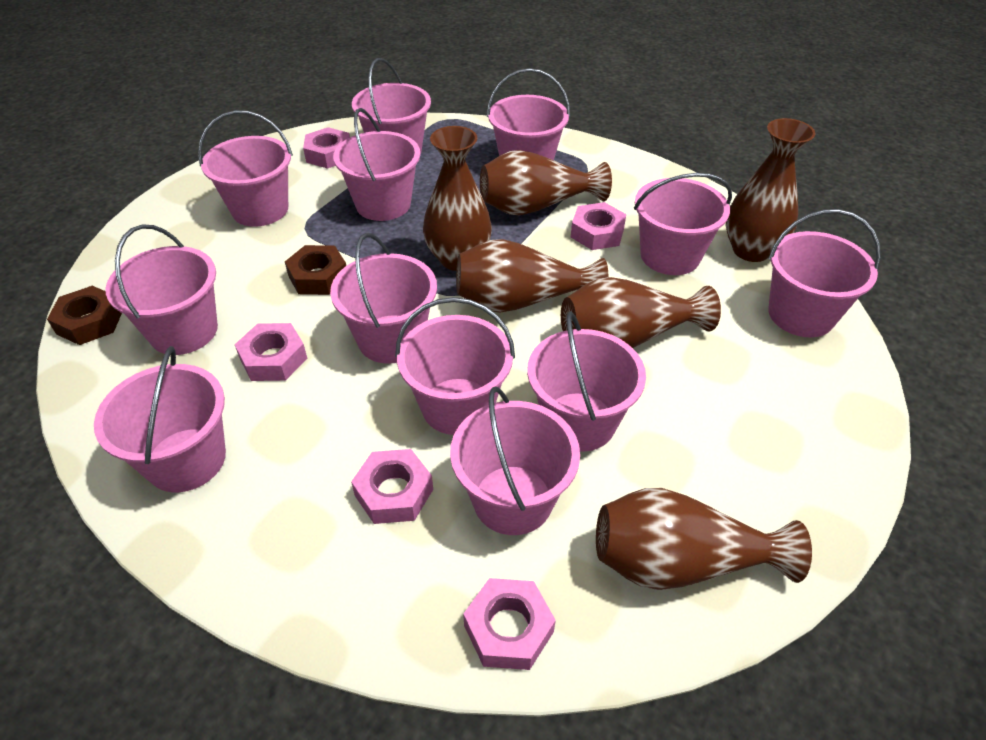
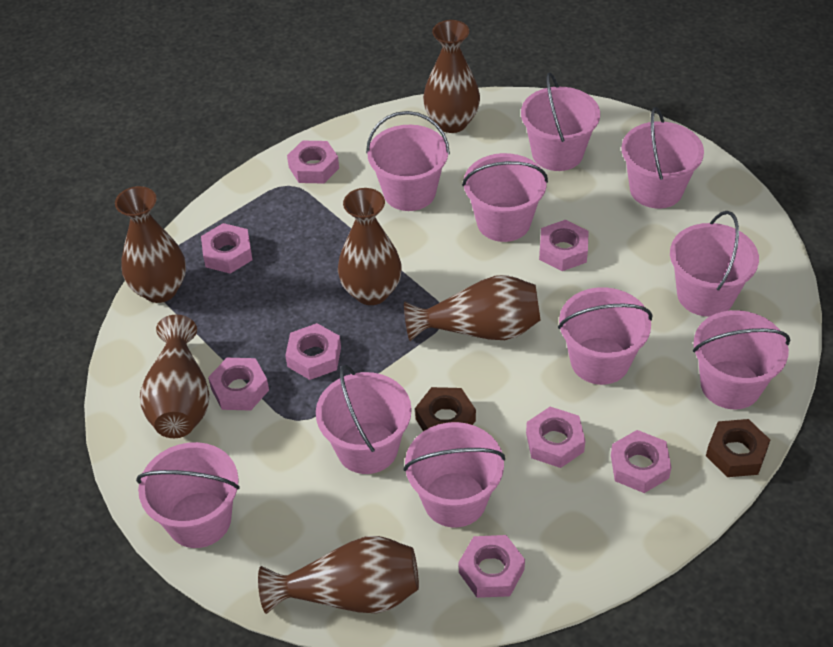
pink bucket: 12 -> 10
pink nut: 5 -> 8

